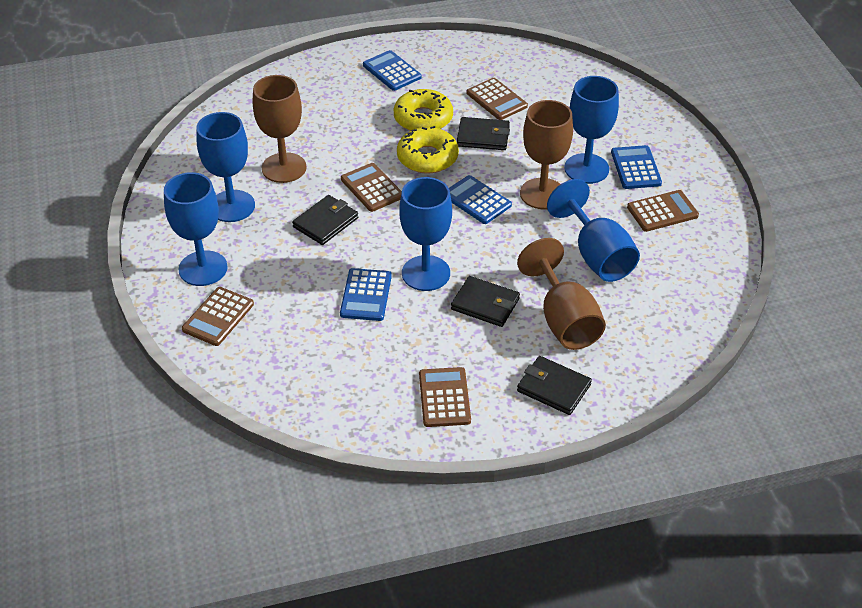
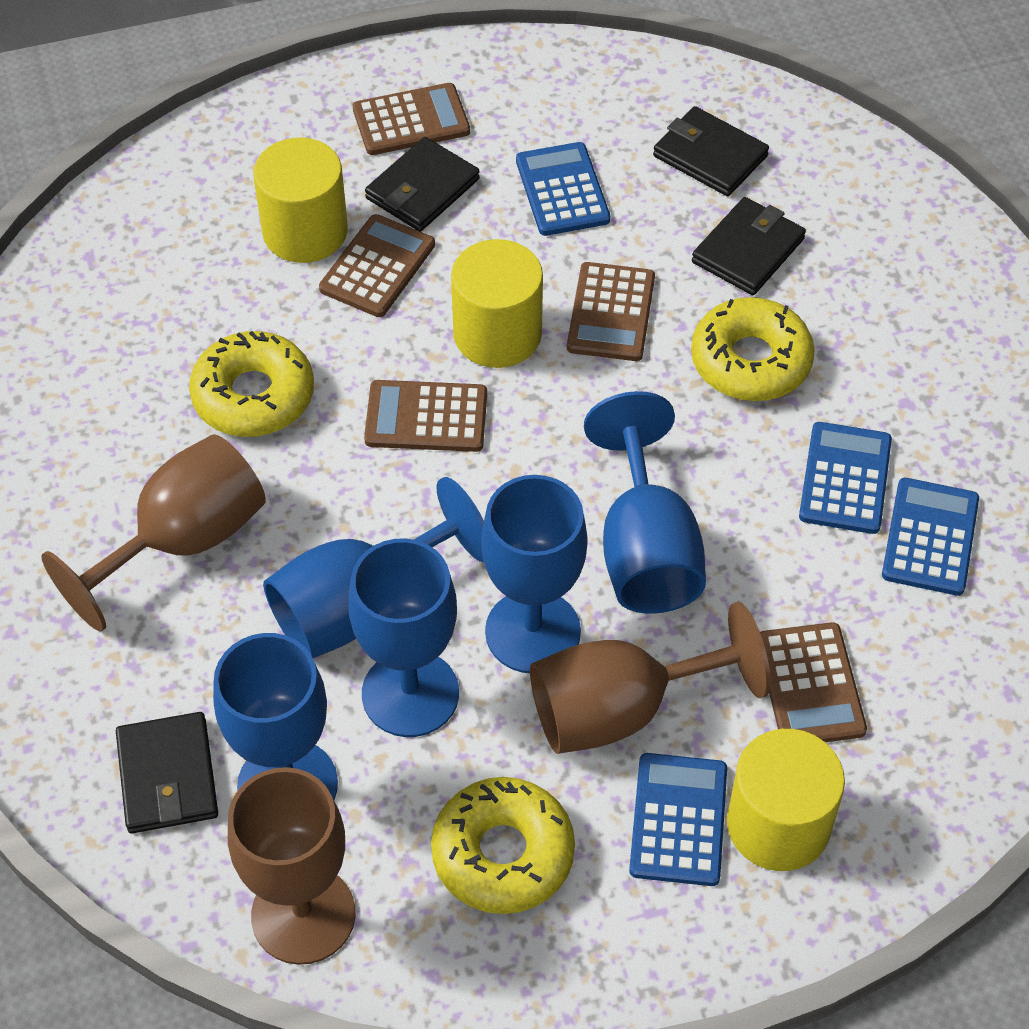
yellow cylinder: 0 -> 3
yellow donut: 2 -> 3

